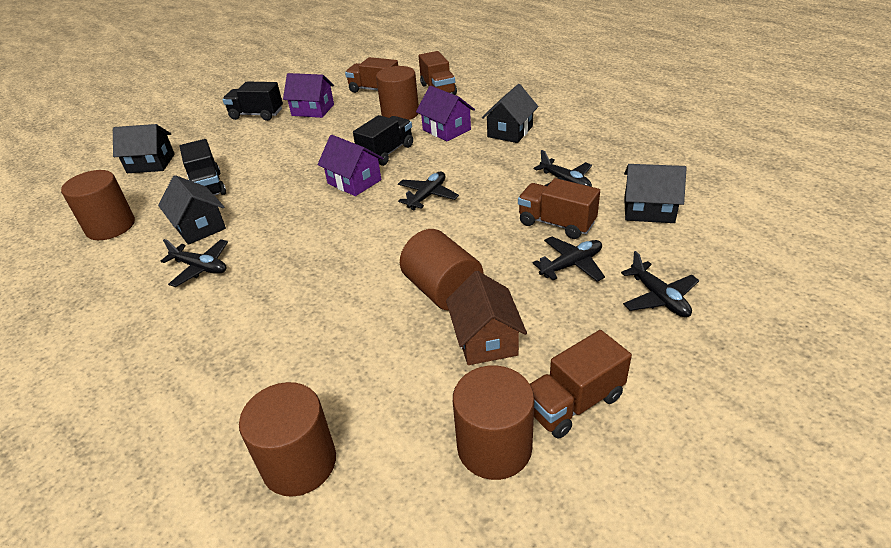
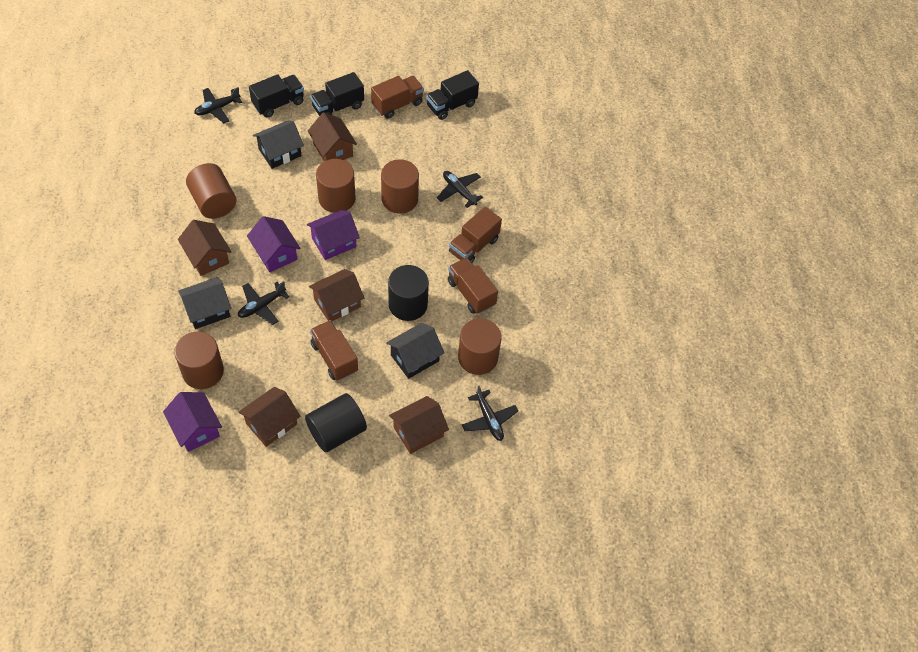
black cylinder: 0 -> 2
black house: 4 -> 3
black plane: 5 -> 4
brown house: 1 -> 5

